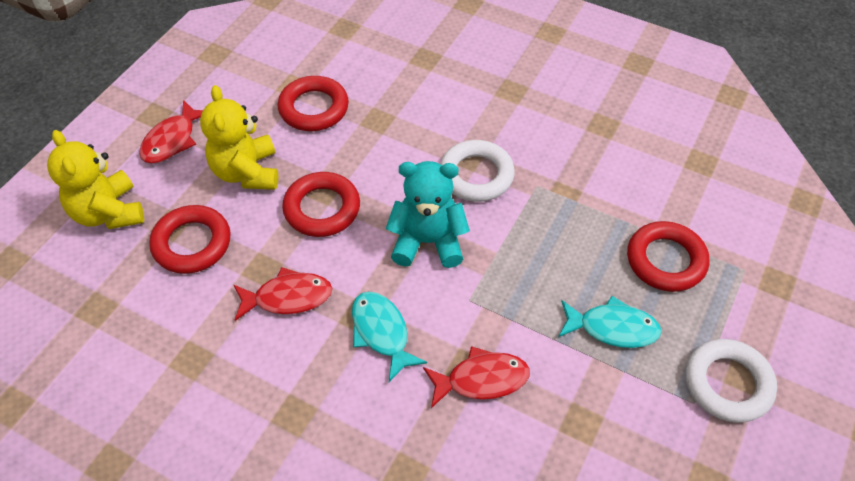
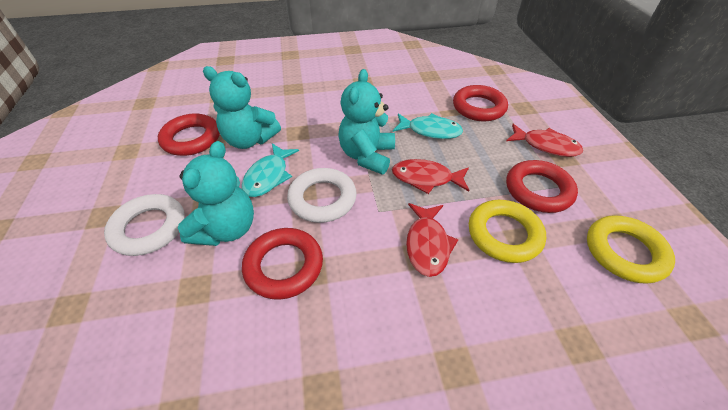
turquoise teddy bear: 1 -> 3
yellow ring: 0 -> 2
yellow teddy bear: 2 -> 0

